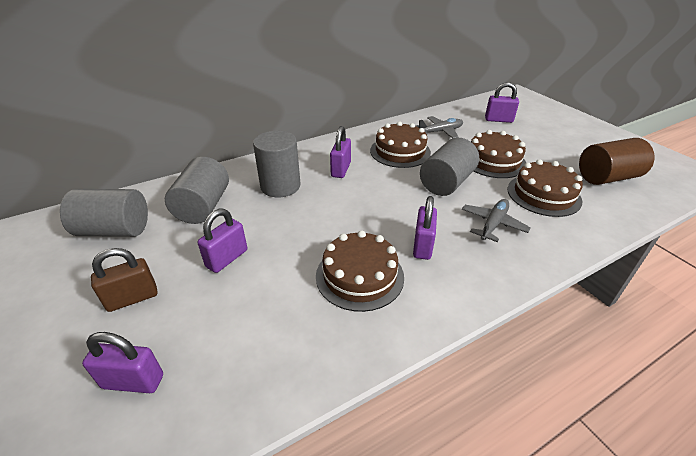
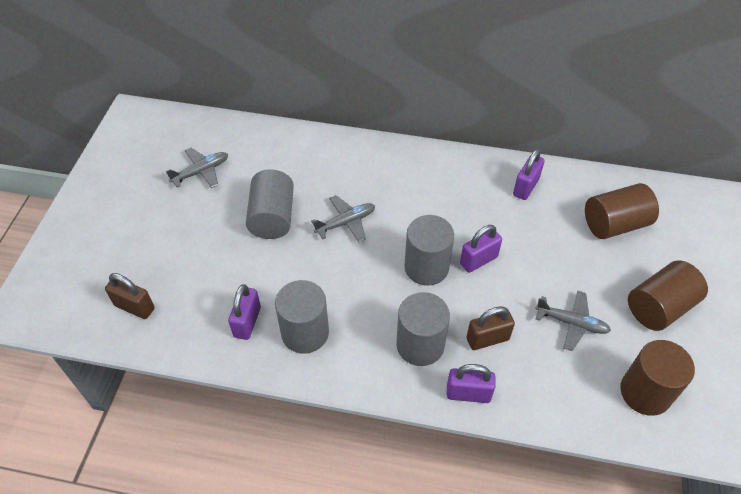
brown cake: 4 -> 0
brown cylinder: 1 -> 3
brown padlock: 1 -> 2
grey plane: 2 -> 3
purple padlock: 5 -> 4

